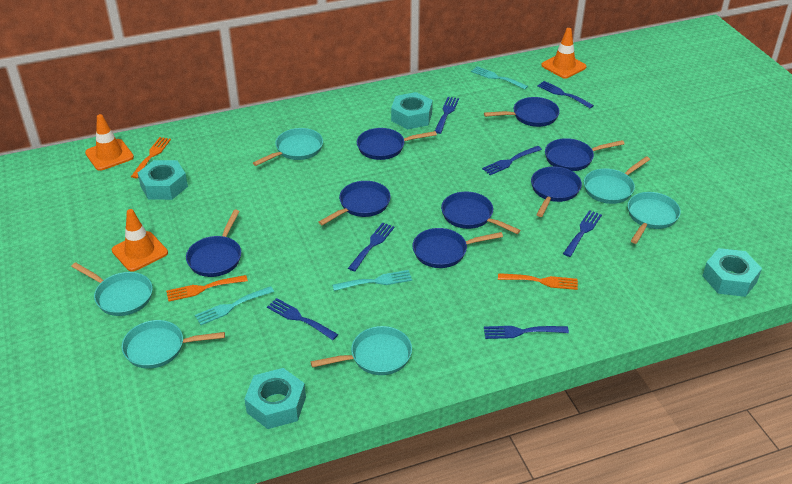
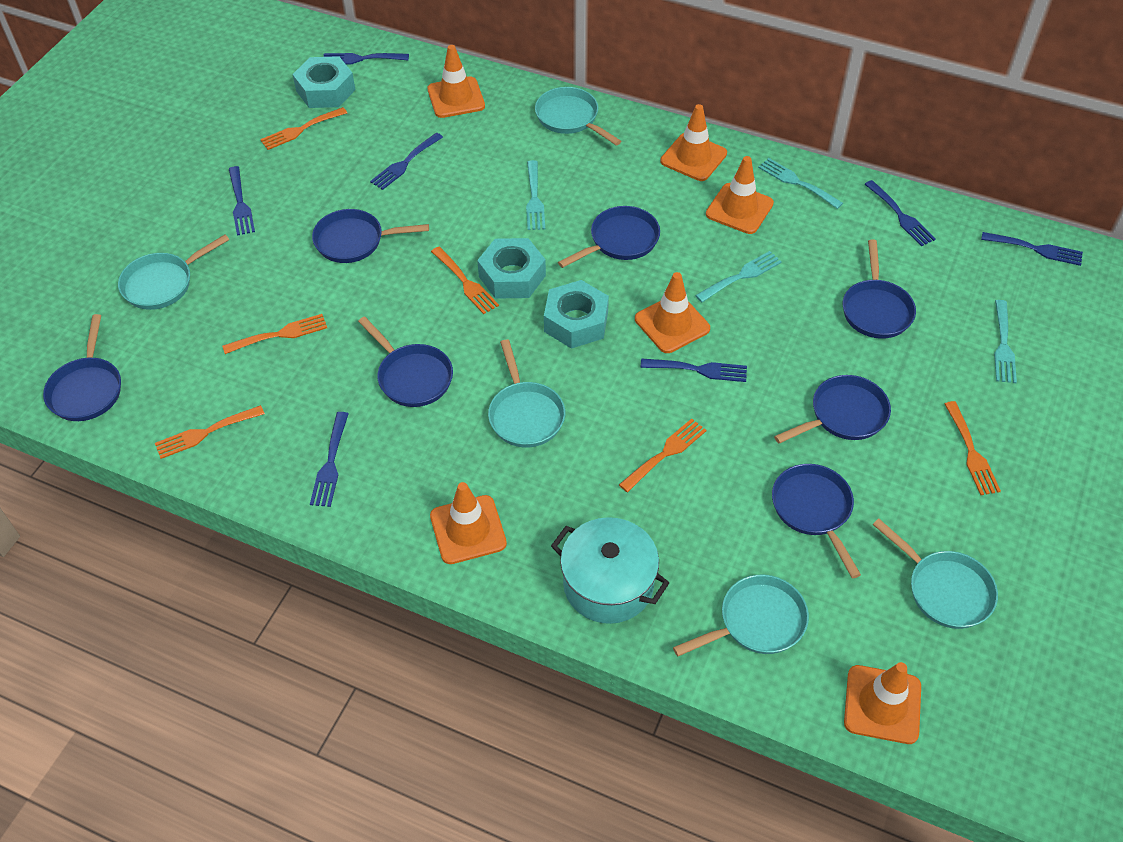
blue pan: 8 -> 7
orange fork: 3 -> 6
orange traffic cone: 3 -> 6
turquoise fork: 3 -> 4
turquoise nut: 4 -> 3
turquoise pan: 6 -> 5
turquoise pot: 0 -> 1

